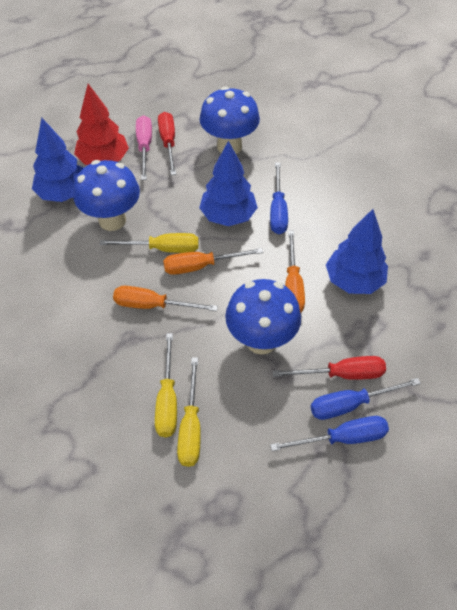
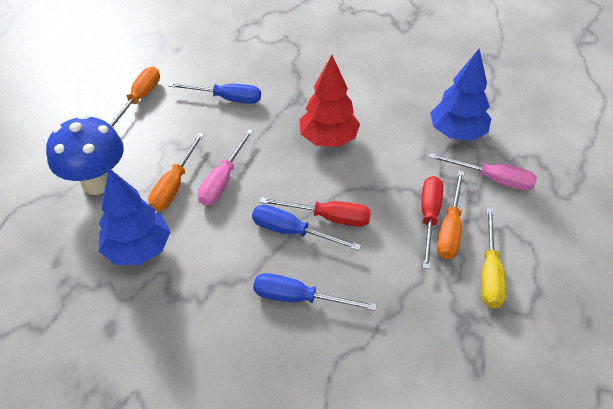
blue mushroom: 3 -> 1
blue tree: 3 -> 2
pink screwdriver: 1 -> 2
yellow screwdriver: 3 -> 1

